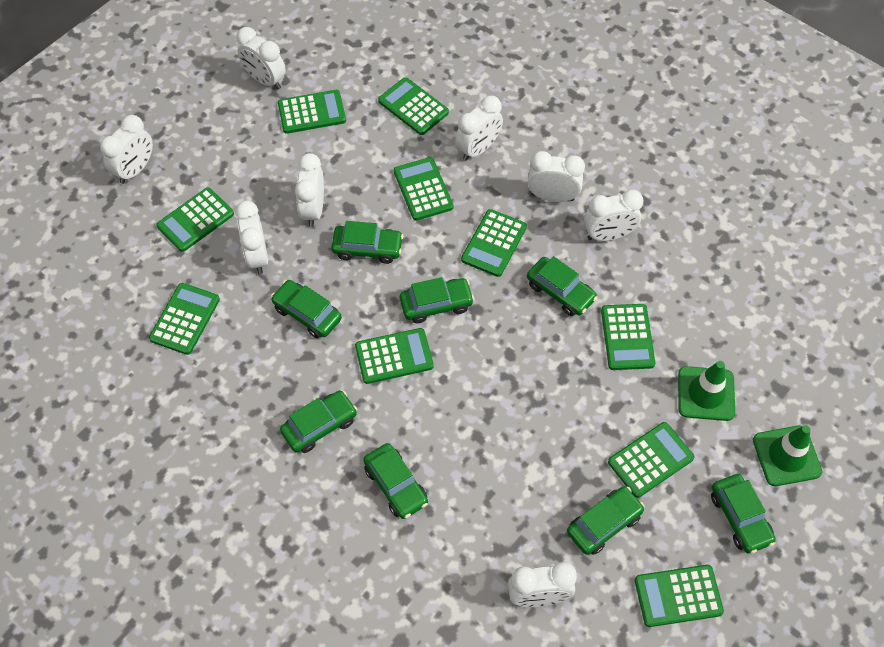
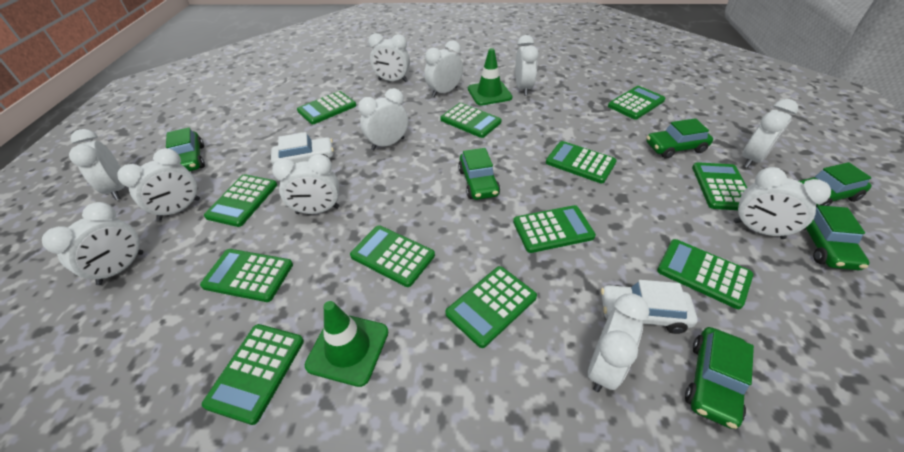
green calculator: 10 -> 12
green car: 8 -> 6
white car: 0 -> 2
white clock: 8 -> 11

